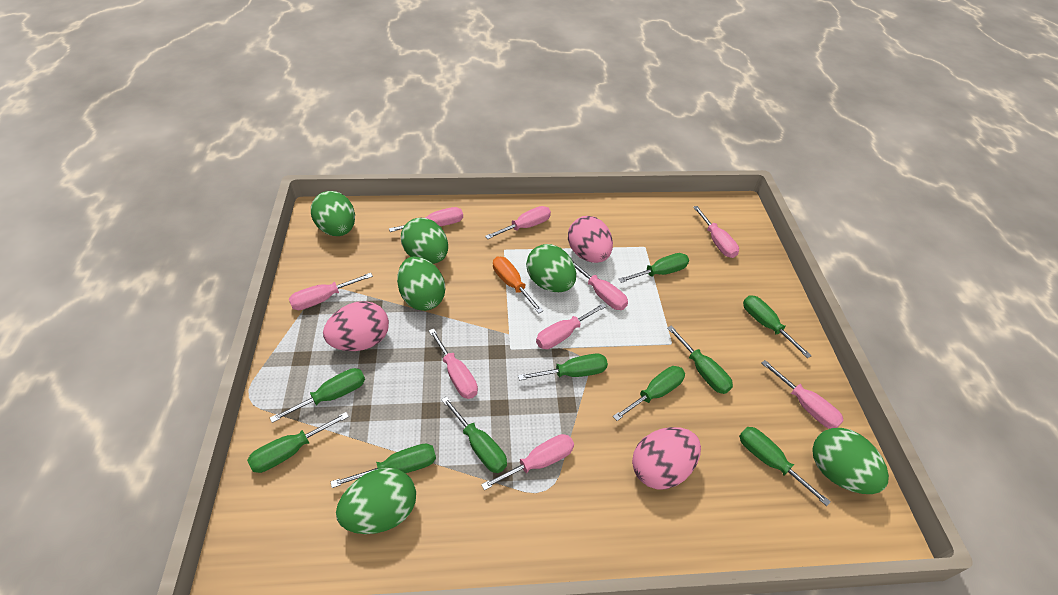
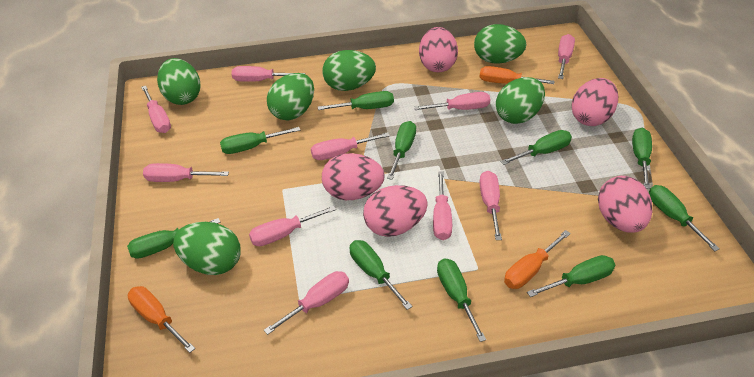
orange screwdriver: 1 -> 3
pink egg: 3 -> 5
pink screwdriver: 9 -> 10

